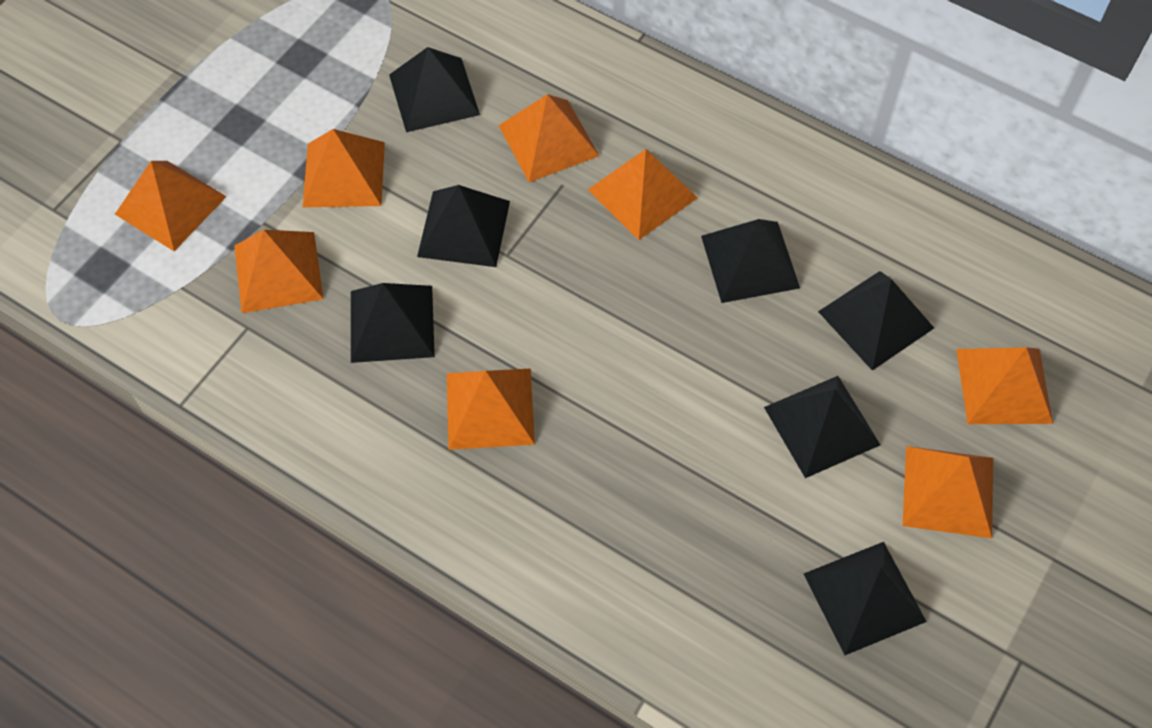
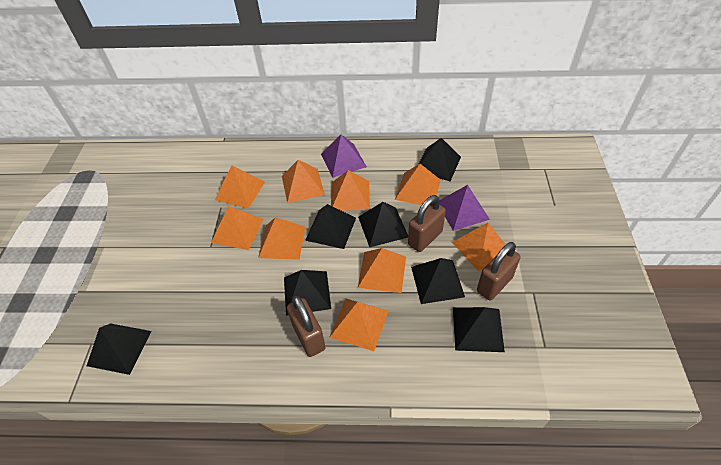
brown padlock: 0 -> 3
orange pyramid: 8 -> 9
purple pyramid: 0 -> 2

